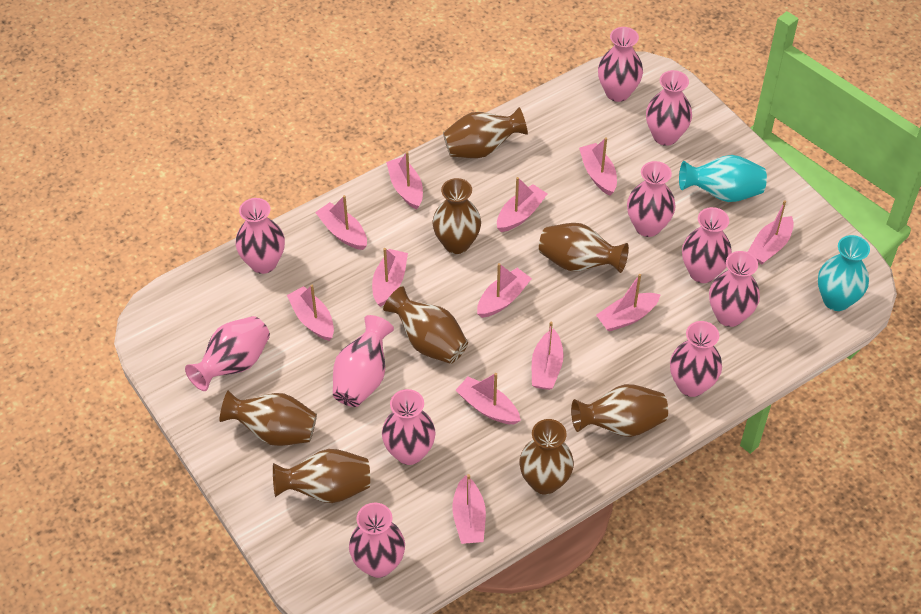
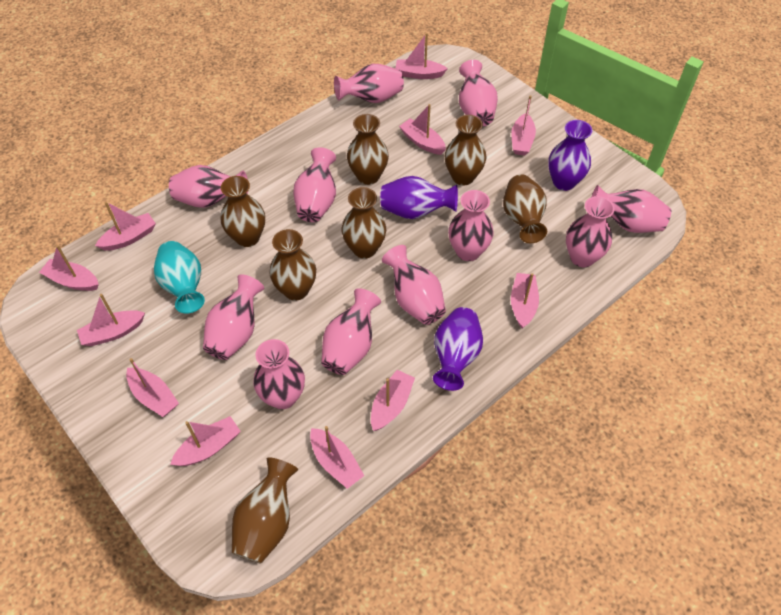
brown vase: 8 -> 7
pink boat: 12 -> 11
purple vase: 0 -> 3
turquoise vase: 2 -> 1

